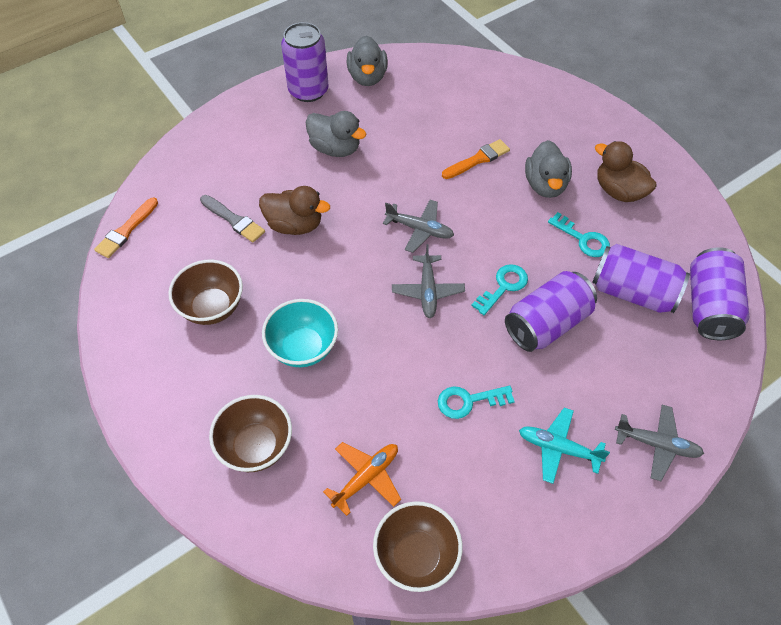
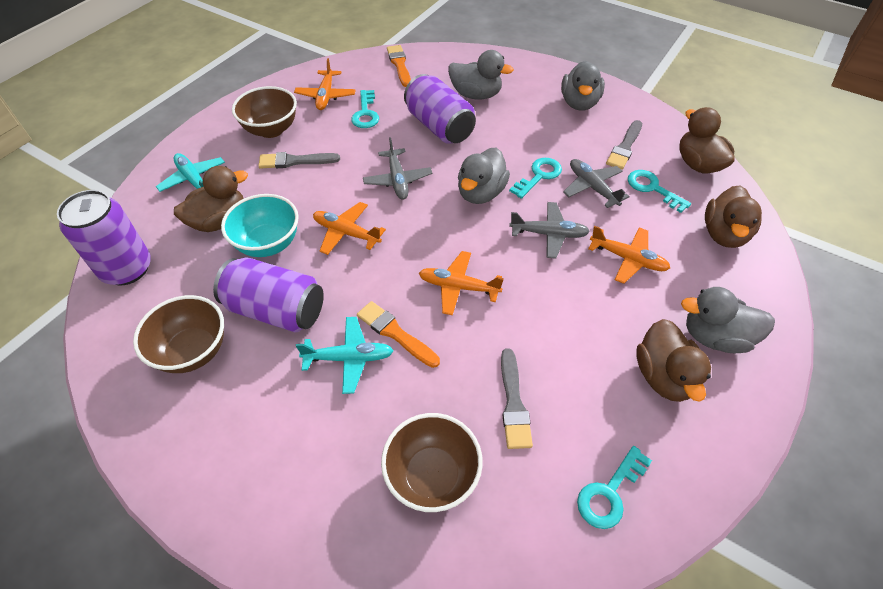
brown duck: 2 -> 4
grey brush: 1 -> 3
grey duck: 3 -> 4
orange plane: 1 -> 4
purple can: 4 -> 3
turquoise key: 3 -> 4
turquoise plane: 1 -> 2

